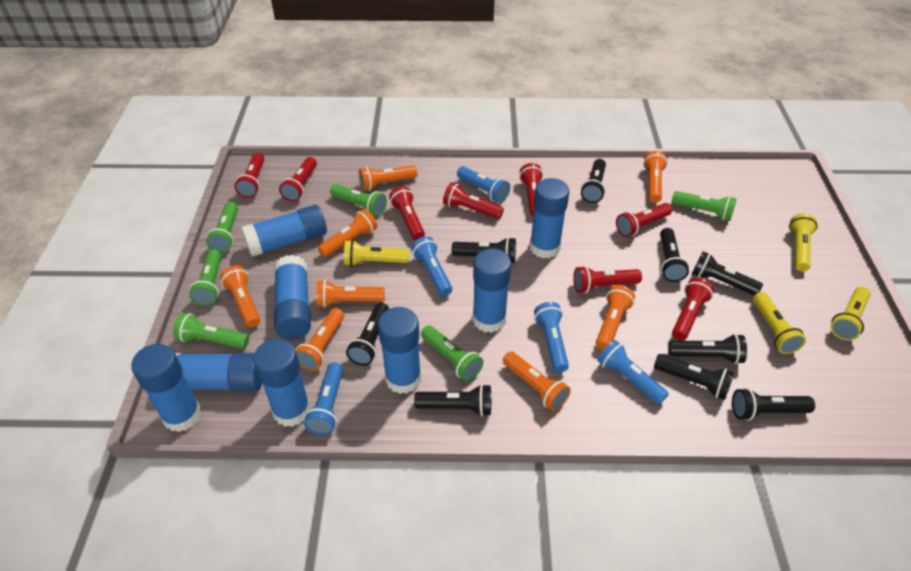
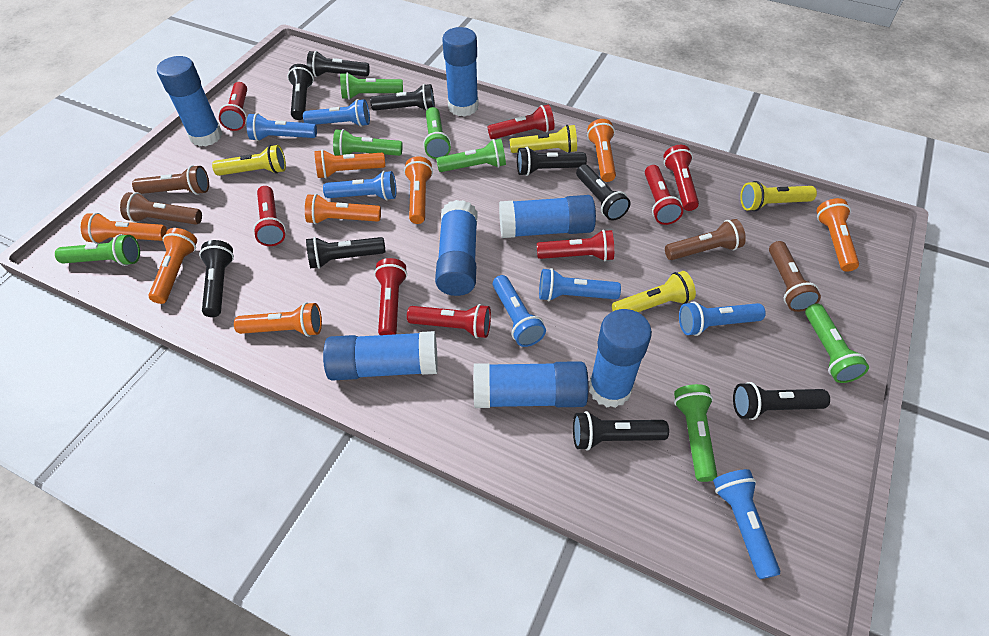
blue flashlight: 5 -> 7
blue glue stick: 8 -> 7
brown flashlight: 0 -> 4
green flashlight: 6 -> 7

